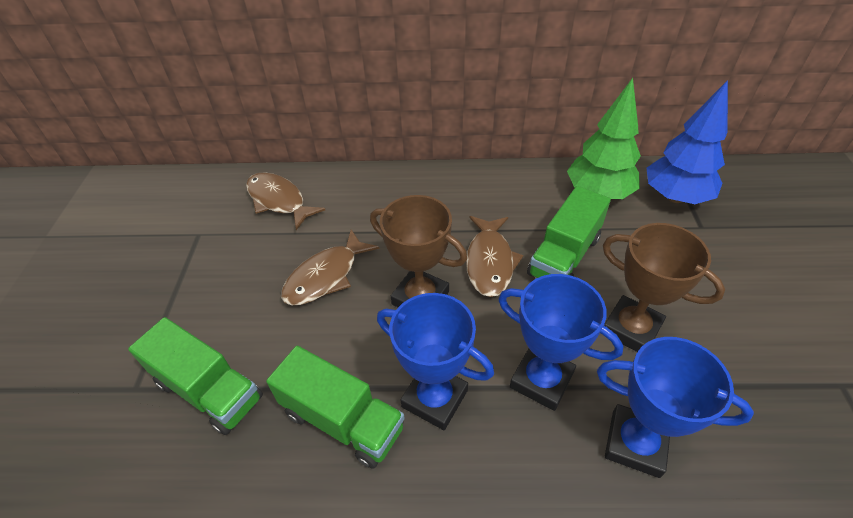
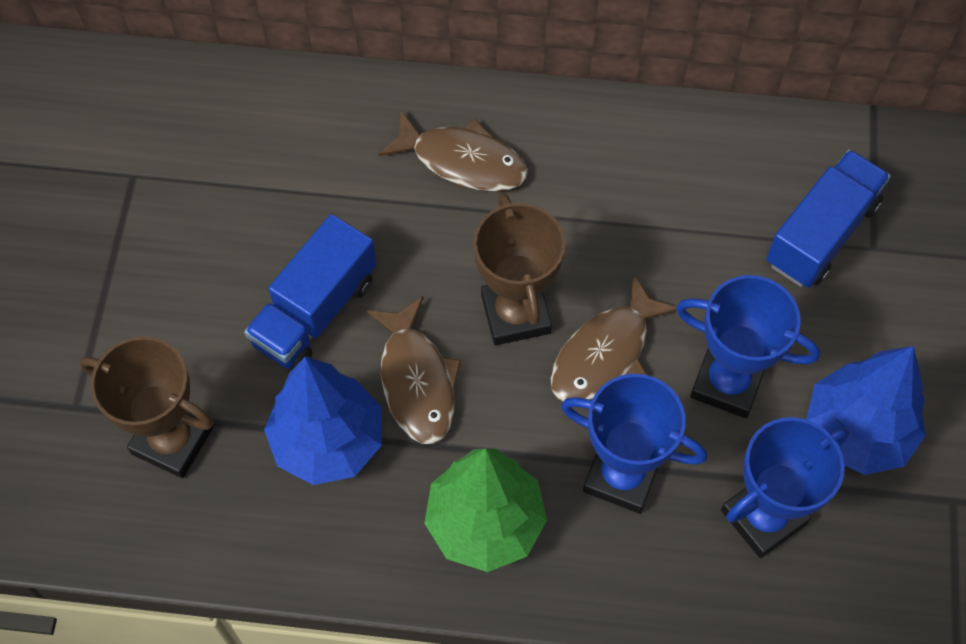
blue tree: 1 -> 2
blue truck: 0 -> 2
green truck: 3 -> 0

